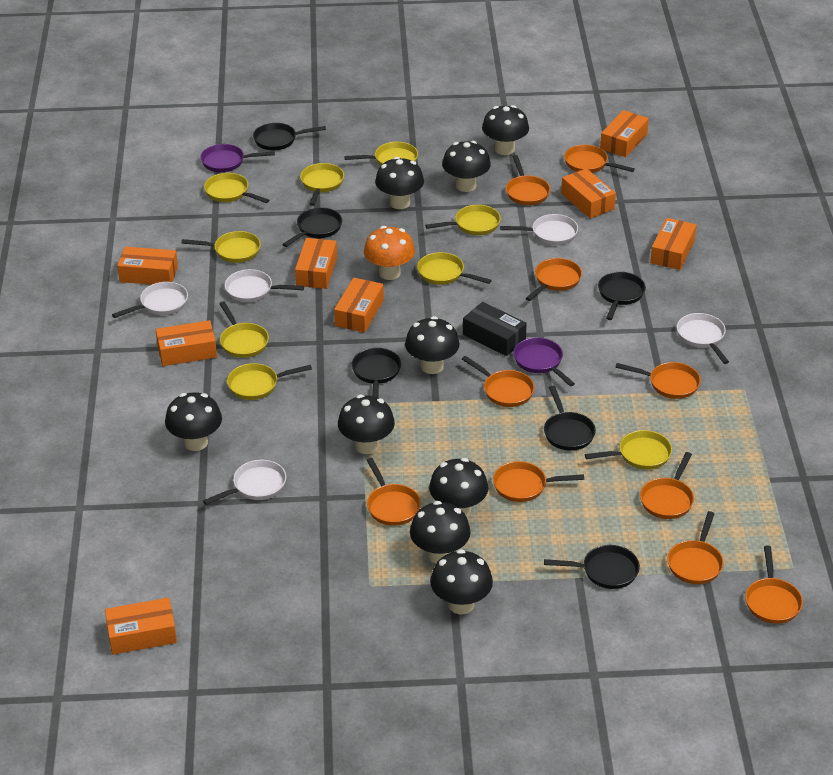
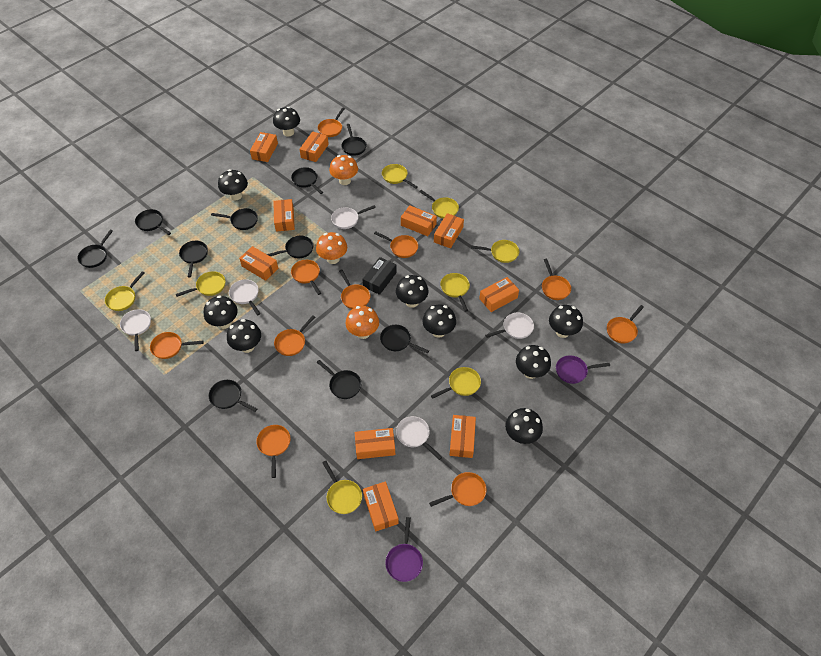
black pan: 6 -> 10
orange box: 8 -> 10
orange mushroom: 1 -> 3
yellow pan: 9 -> 8

